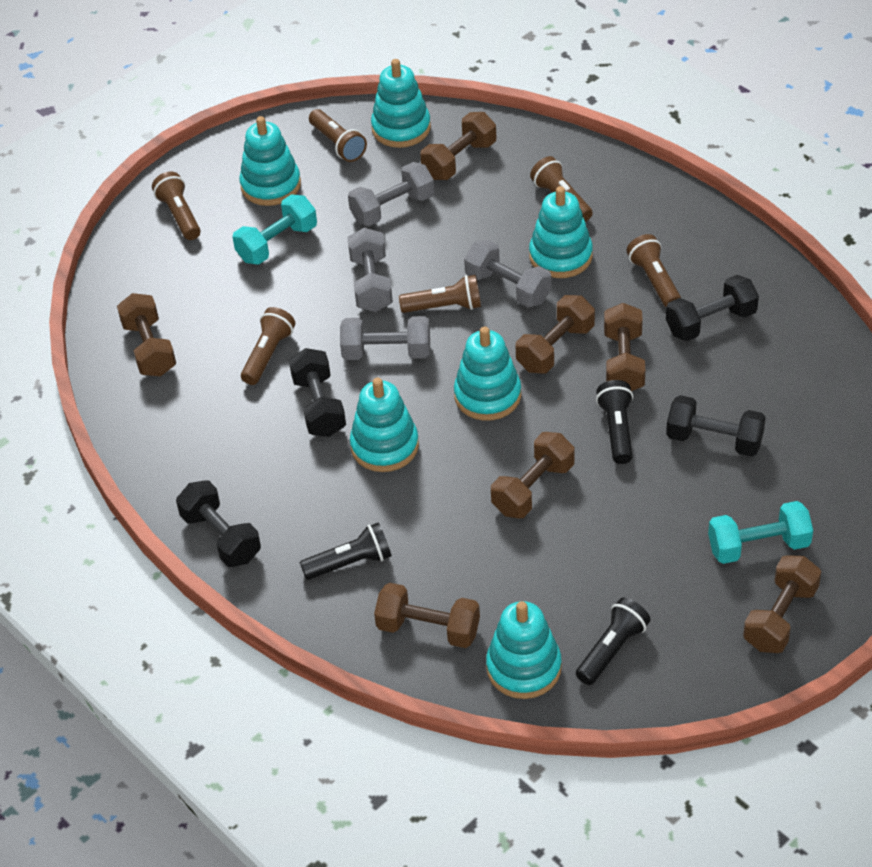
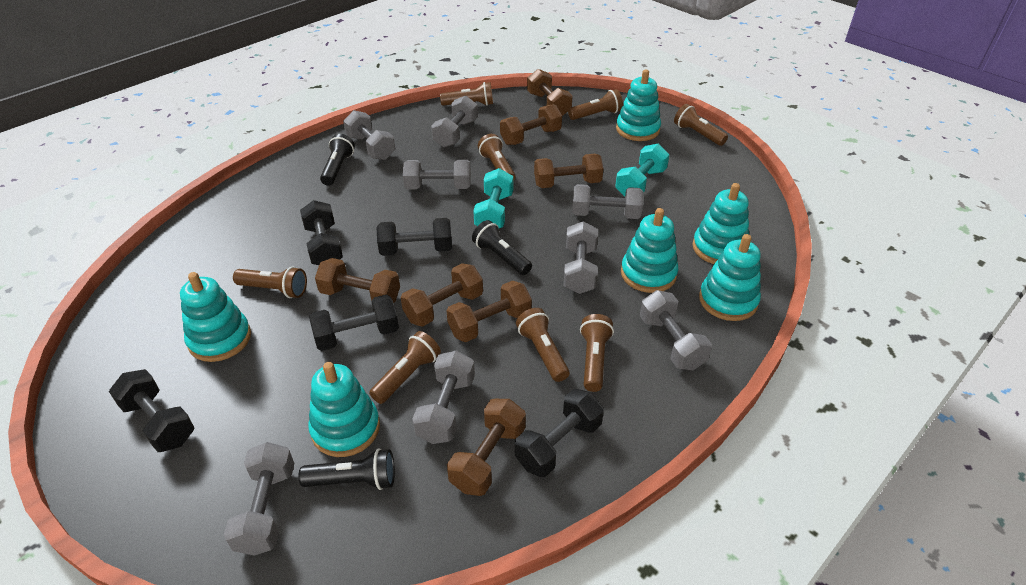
black dumbbell: 4 -> 5
brown flashlight: 6 -> 8
grey dumbbell: 4 -> 8

